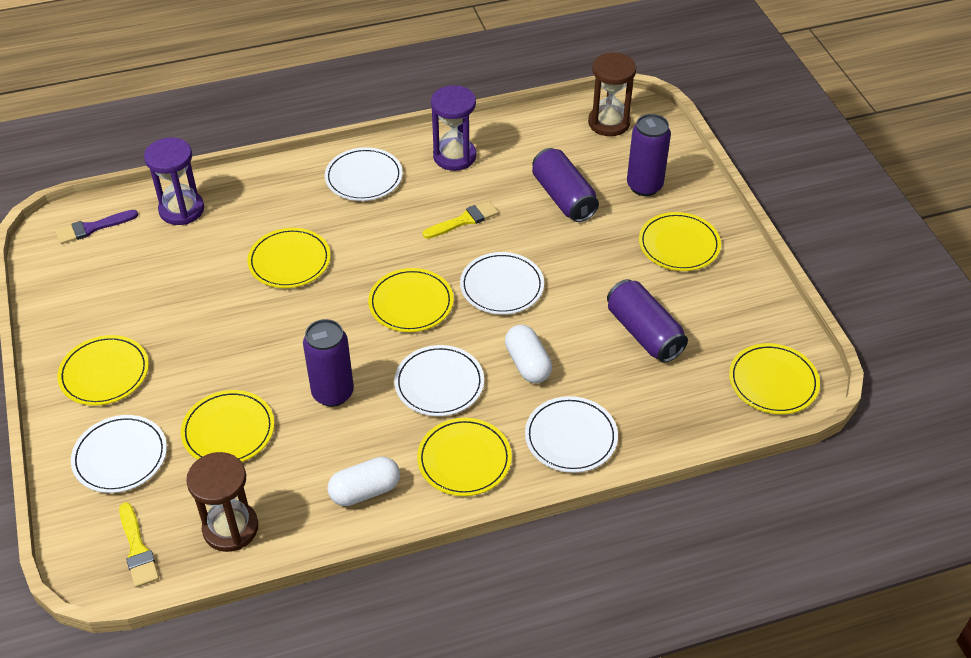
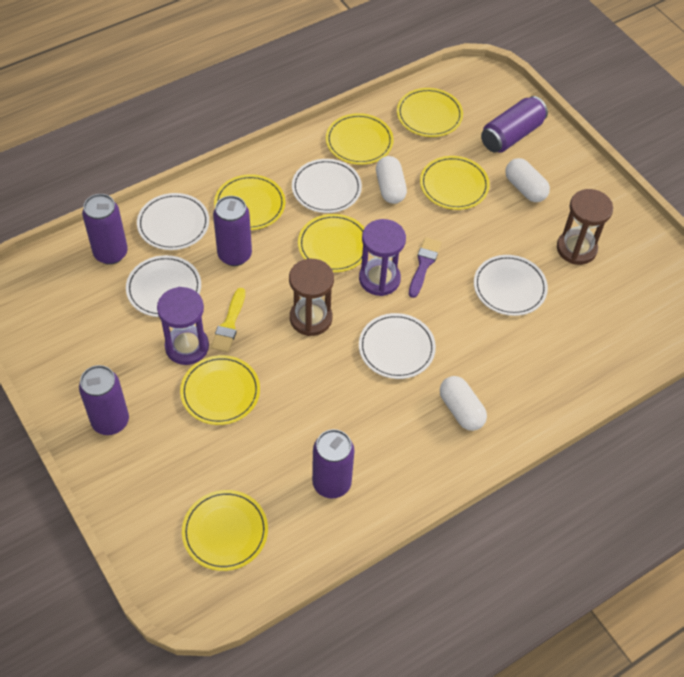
purple can: 4 -> 5
white capsule: 2 -> 3
yellow brush: 2 -> 1

